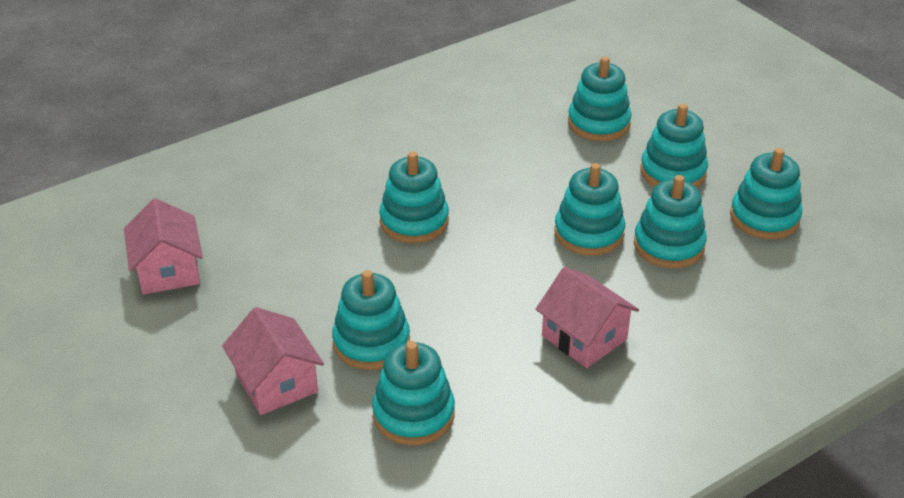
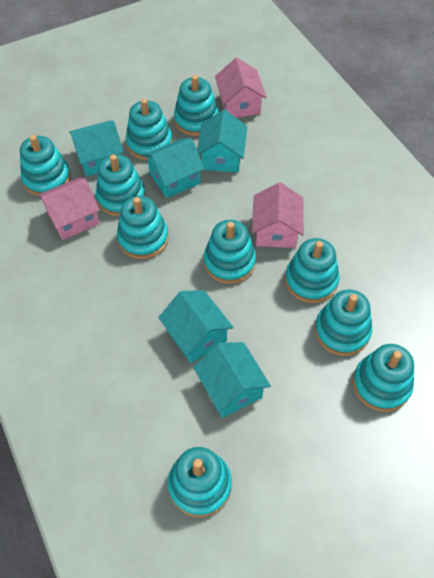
turquoise house: 0 -> 5
turquoise stacking toy: 8 -> 10

